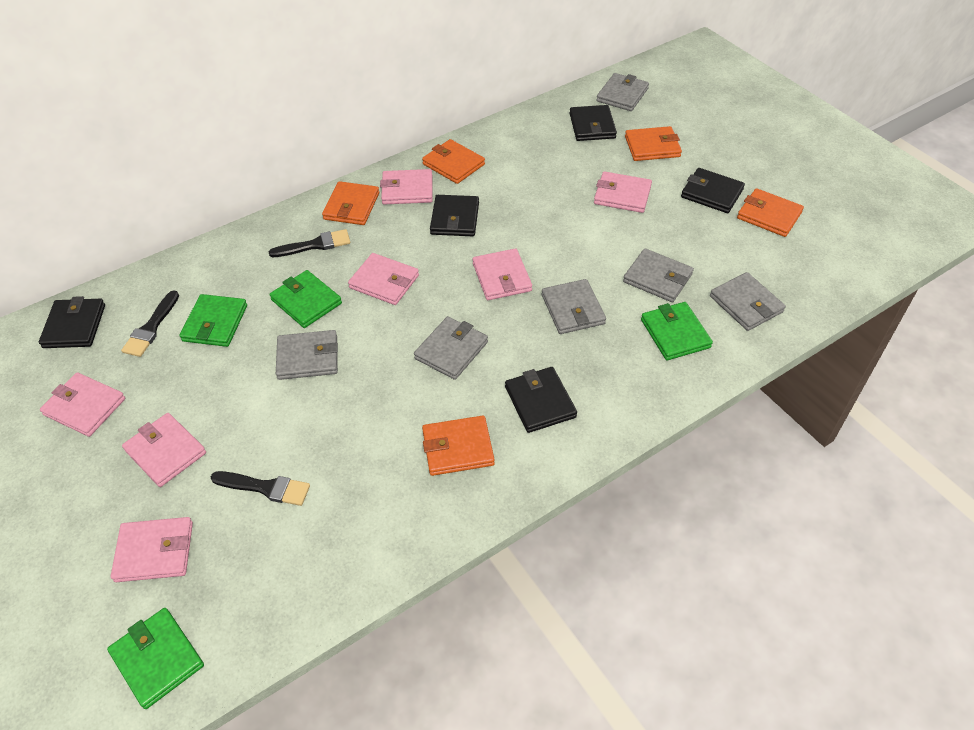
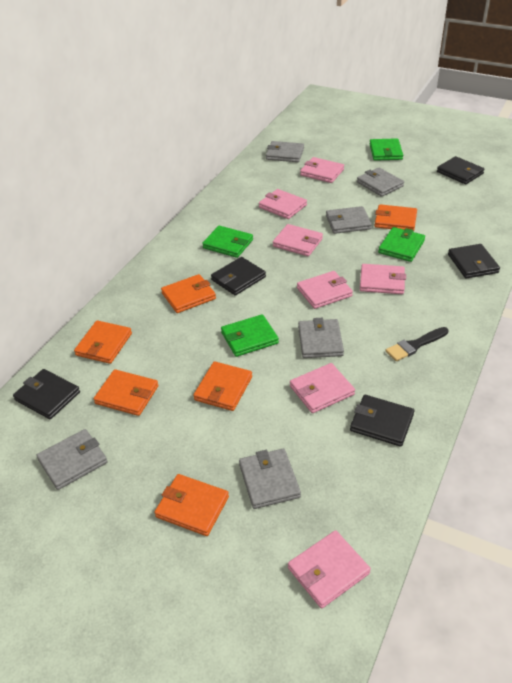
black brush: 3 -> 1
orange wallet: 5 -> 6

